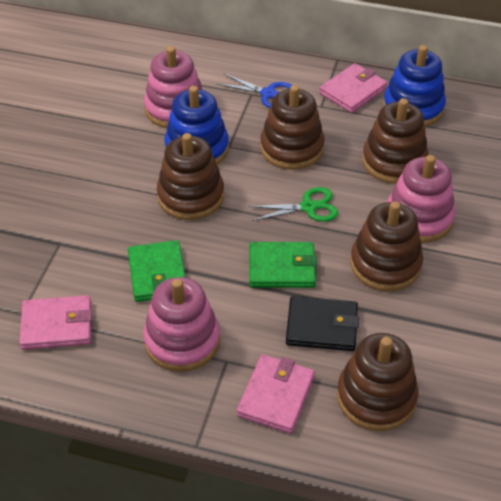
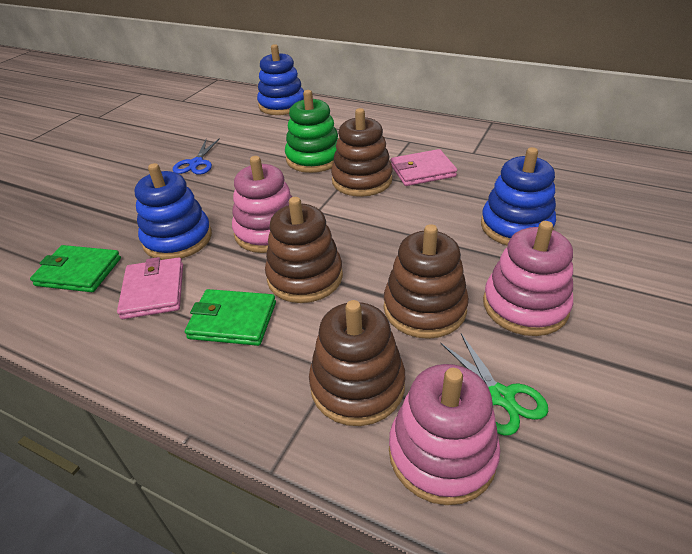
black wallet: 1 -> 0
blue stacking toy: 2 -> 3
brown stacking toy: 5 -> 4
green stacking toy: 0 -> 1
pink wallet: 3 -> 2

